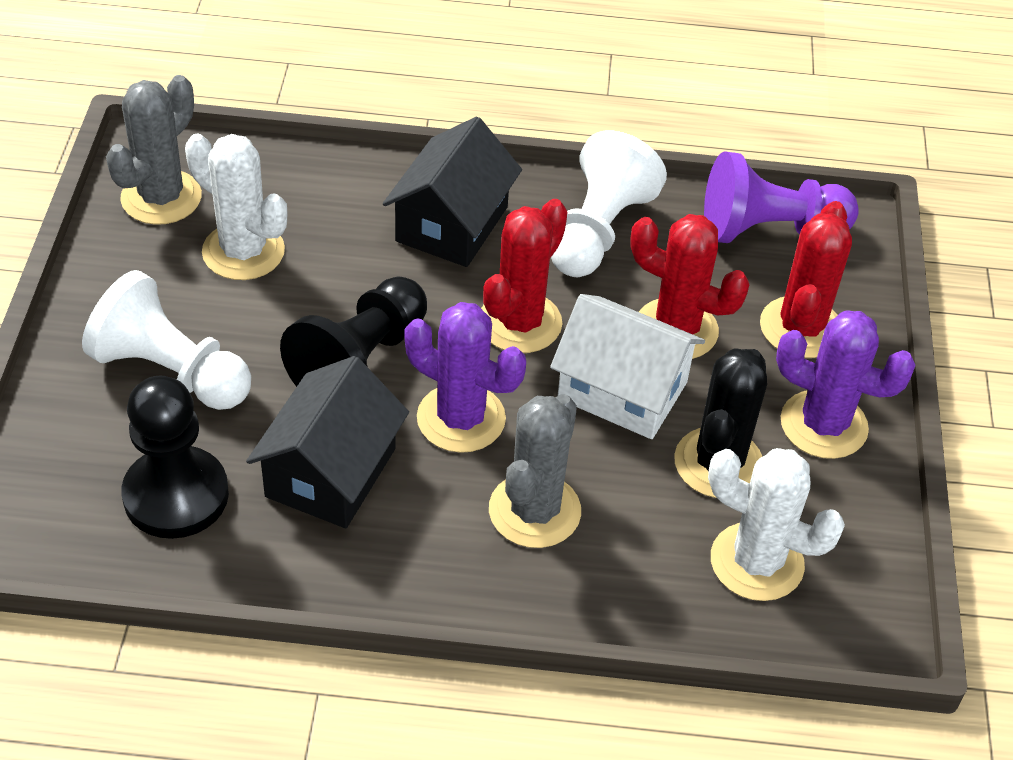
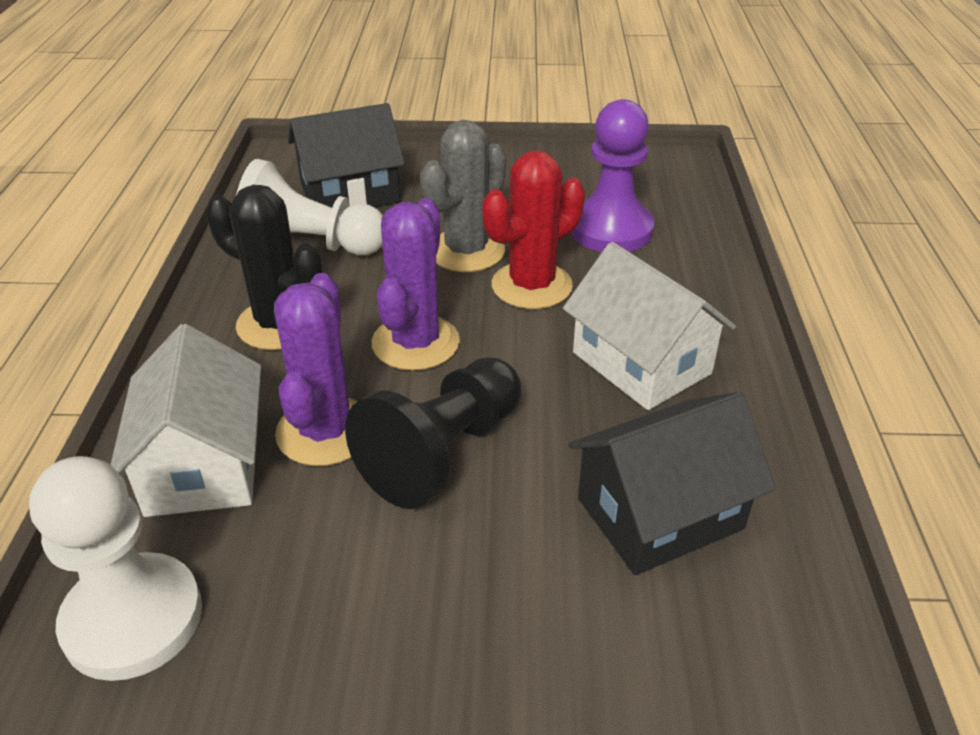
black pawn: 2 -> 1
grey cactus: 2 -> 1
red cactus: 3 -> 1
white cactus: 2 -> 0
white house: 1 -> 2

